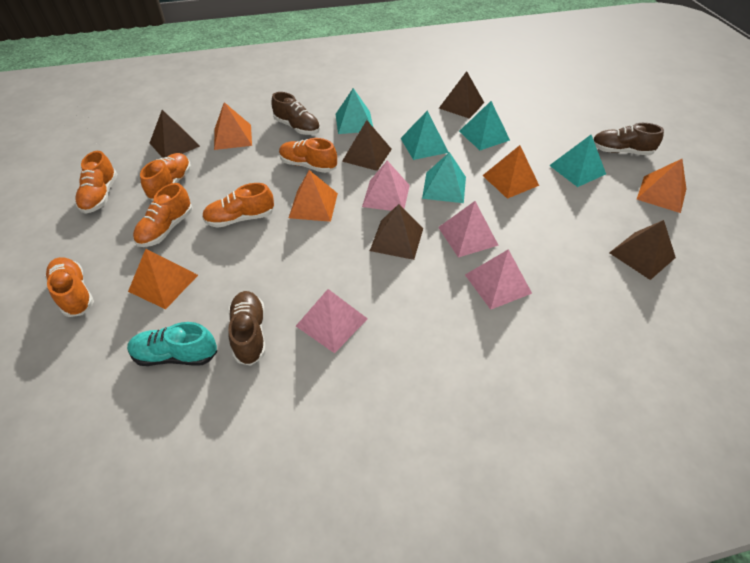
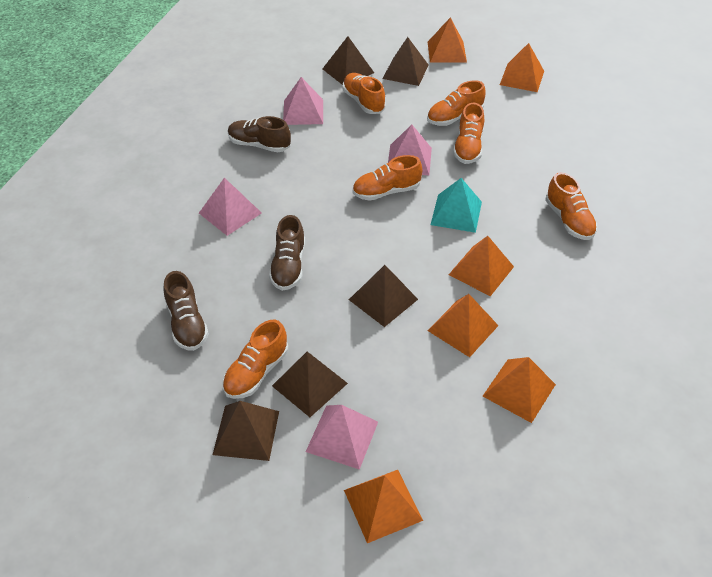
orange pyramid: 5 -> 6
turquoise pyramid: 5 -> 1
turquoise shoe: 1 -> 0

